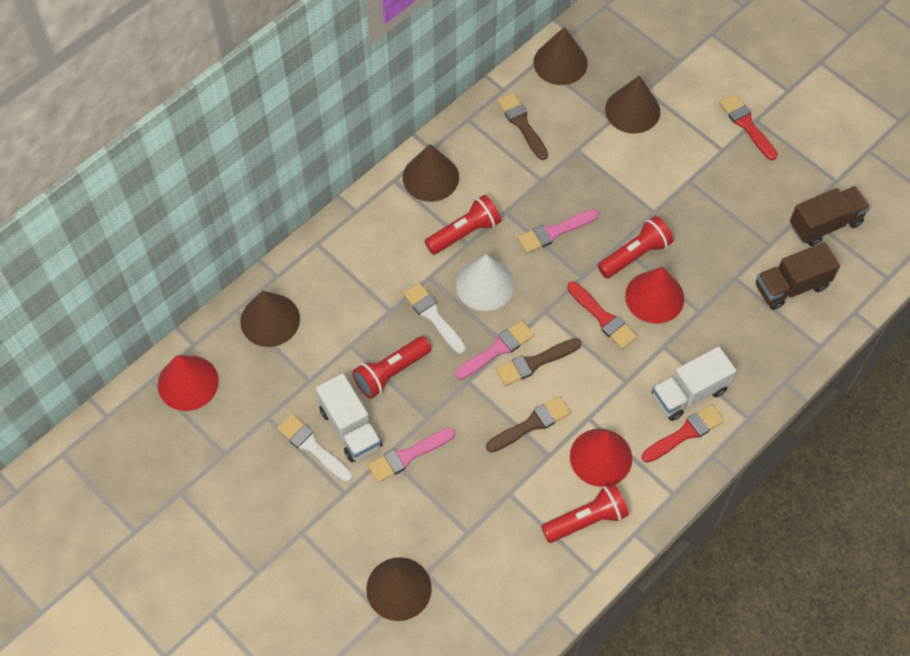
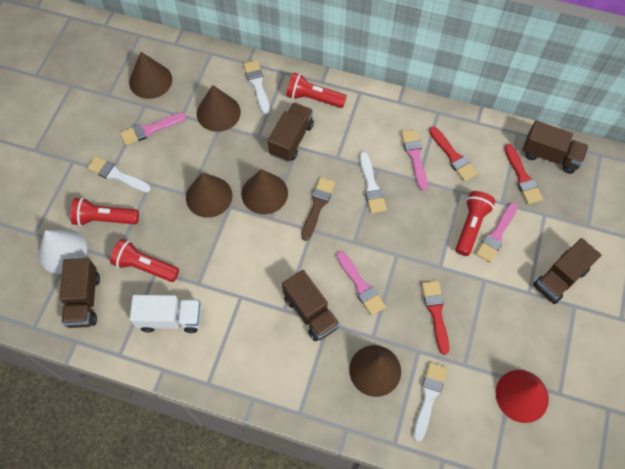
brown brush: 3 -> 1
brown truck: 2 -> 5
pink brush: 3 -> 4
red cone: 3 -> 1
white brush: 2 -> 4
white truck: 2 -> 1

